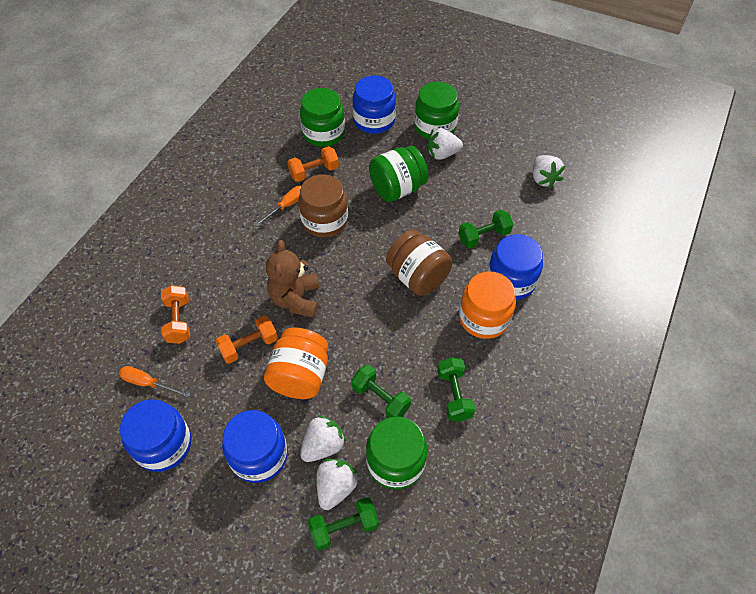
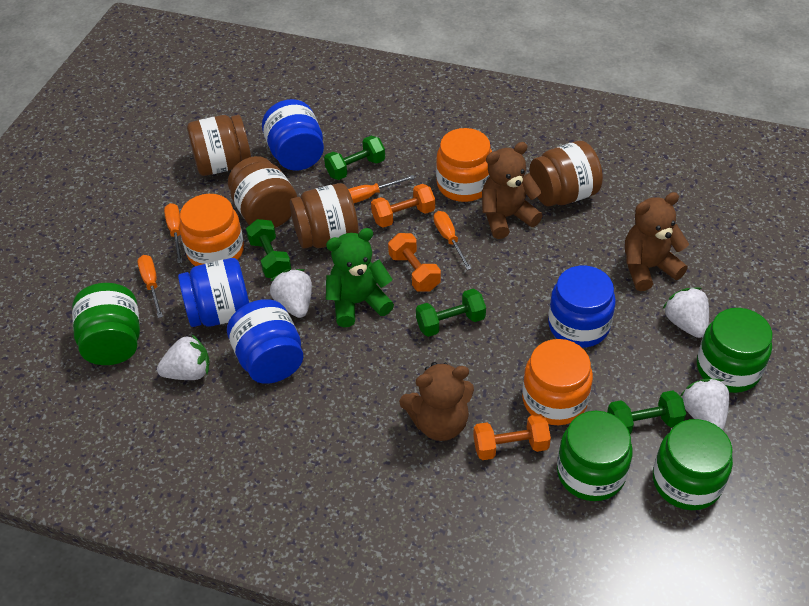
brown jar: 2 -> 4
brown teddy bear: 1 -> 3
green teddy bear: 0 -> 1
orange jar: 2 -> 3
orange screwdriver: 2 -> 4

